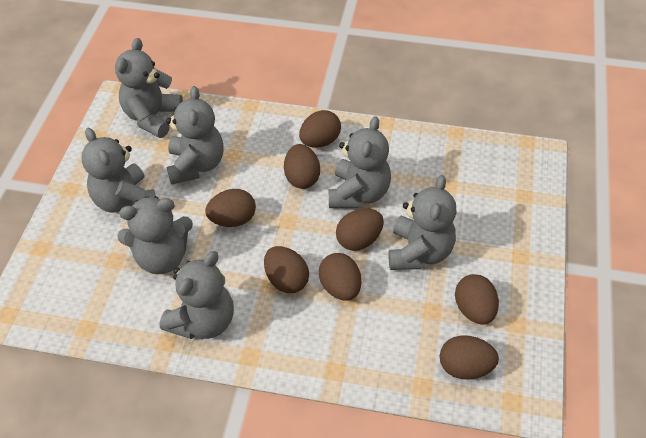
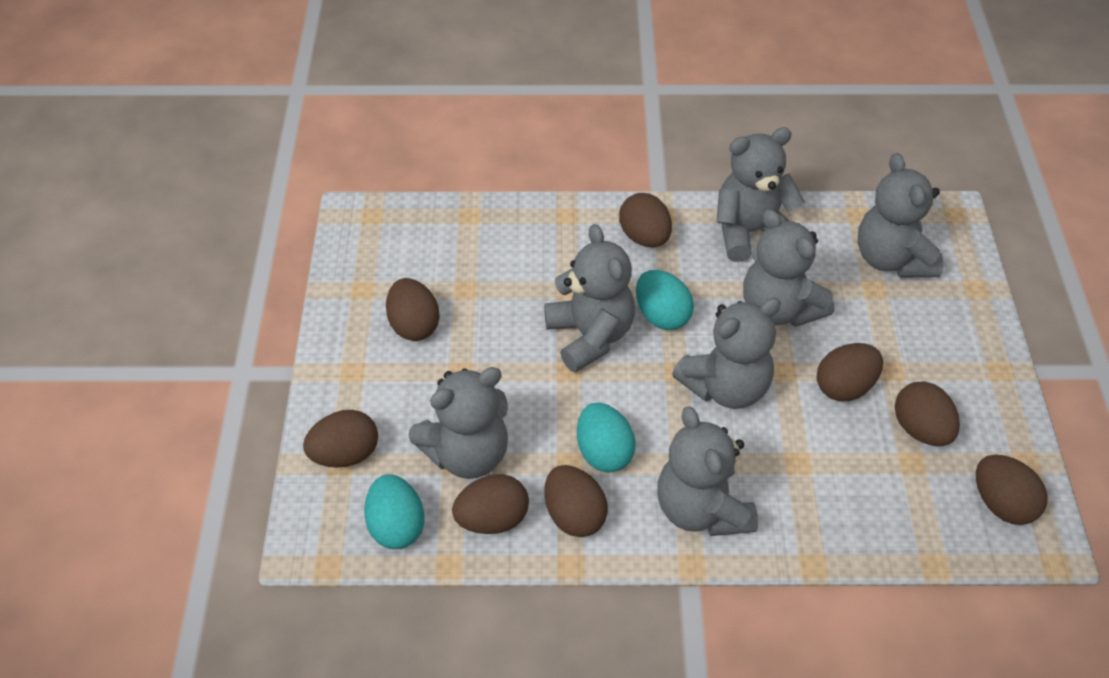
turquoise egg: 0 -> 3

